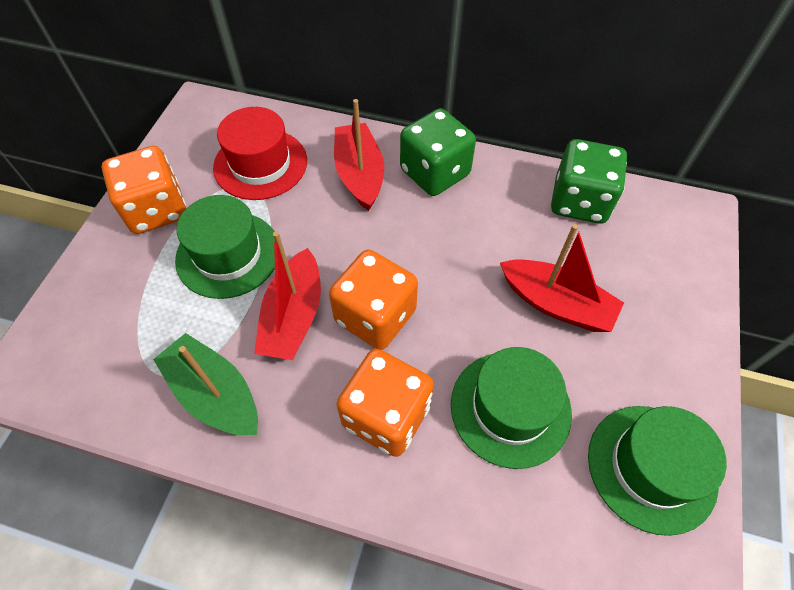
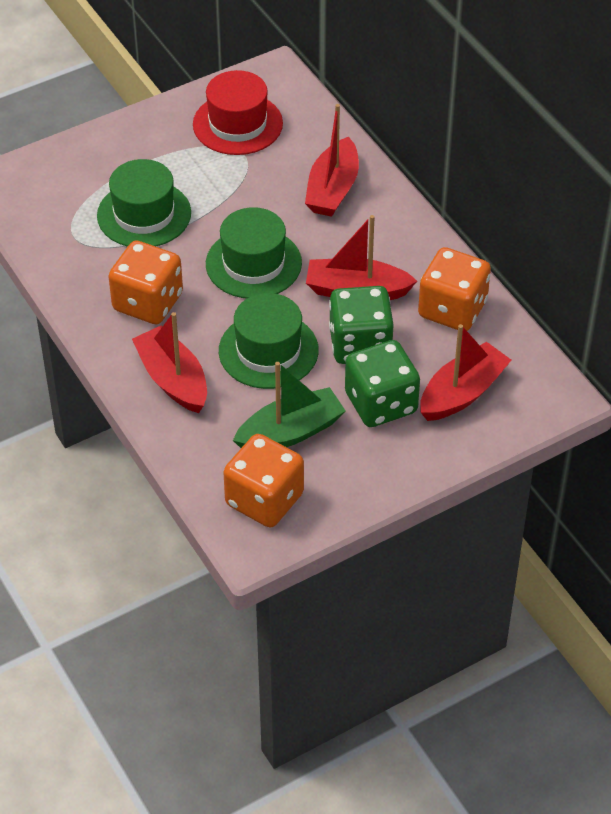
red boat: 3 -> 4

